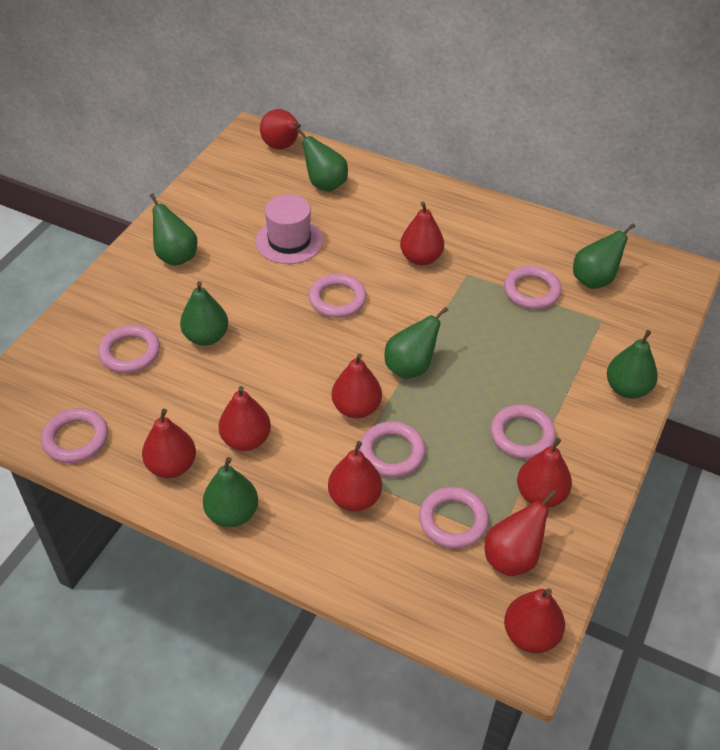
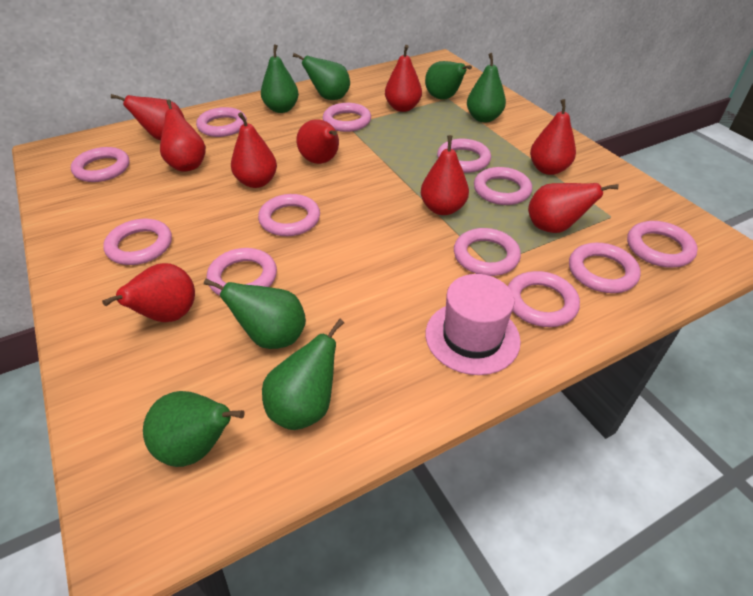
pink ring: 7 -> 12

